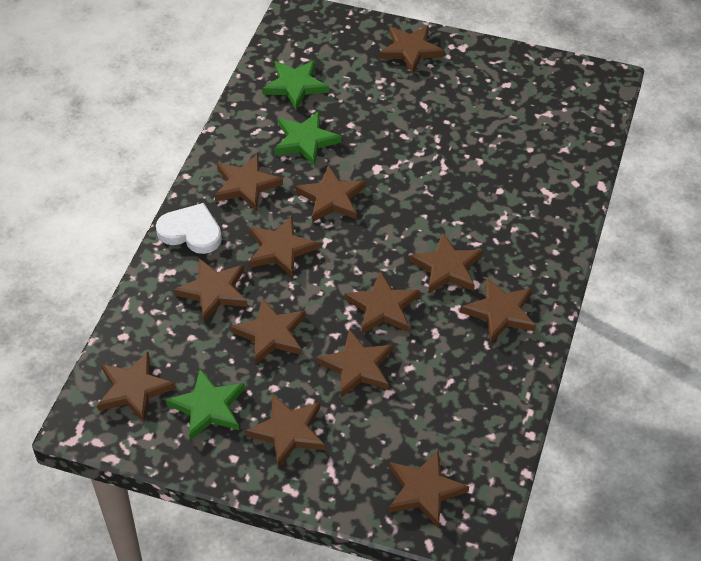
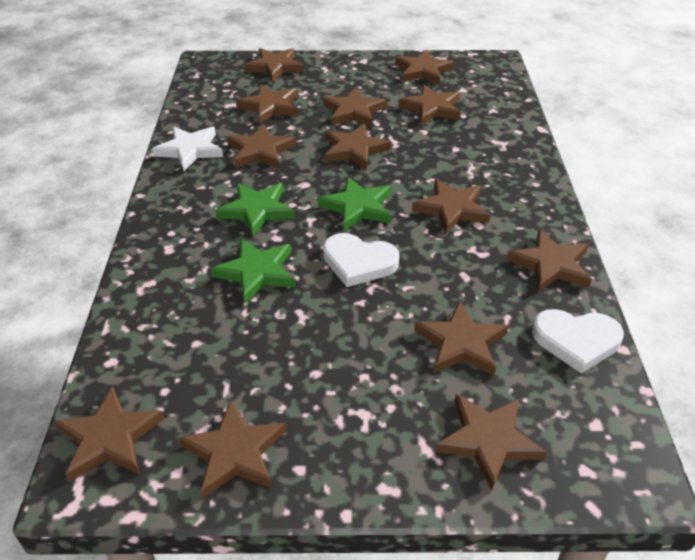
white heart: 1 -> 2
white star: 0 -> 1

